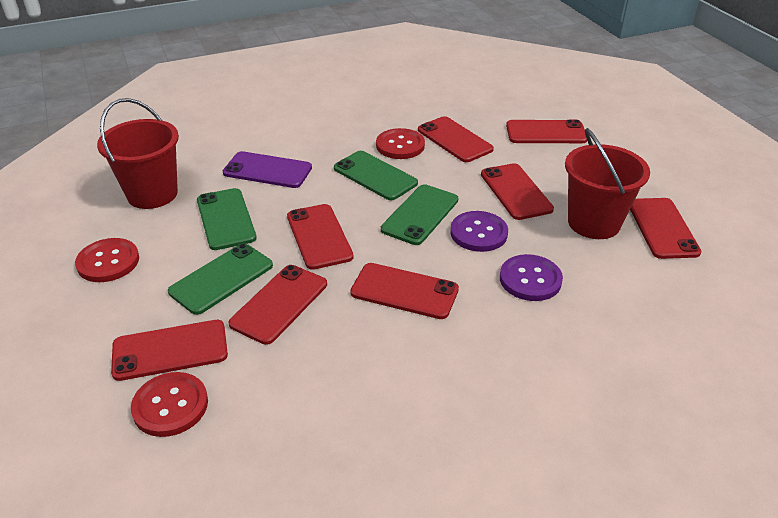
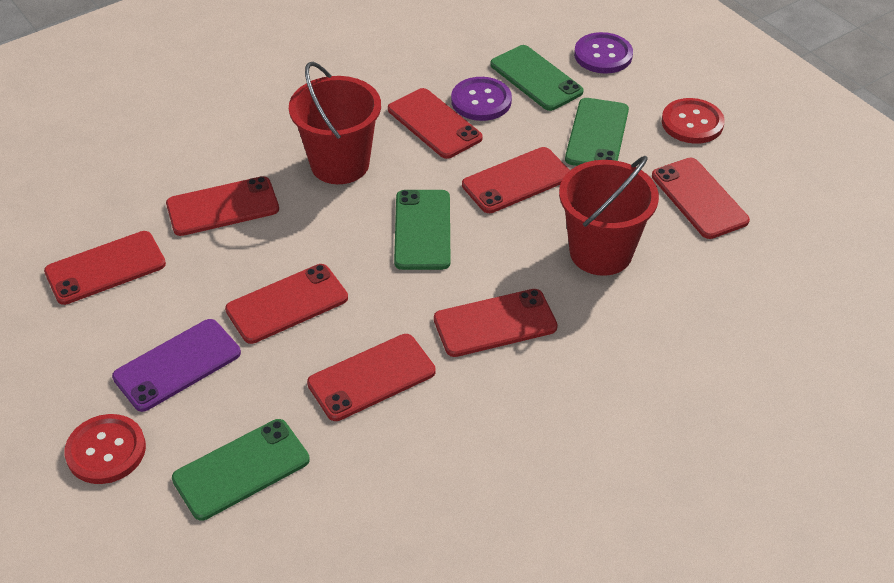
red button: 3 -> 2

